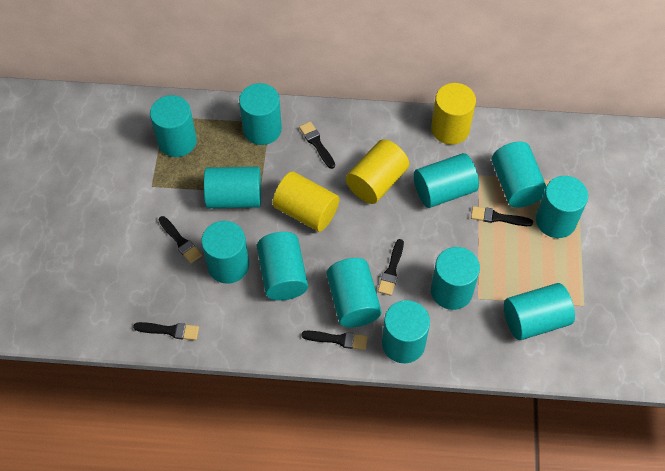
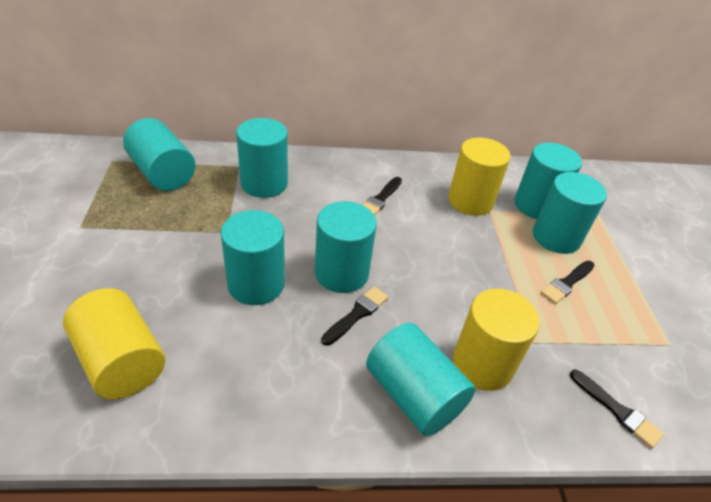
black brush: 6 -> 4
turquoise cylinder: 12 -> 7

